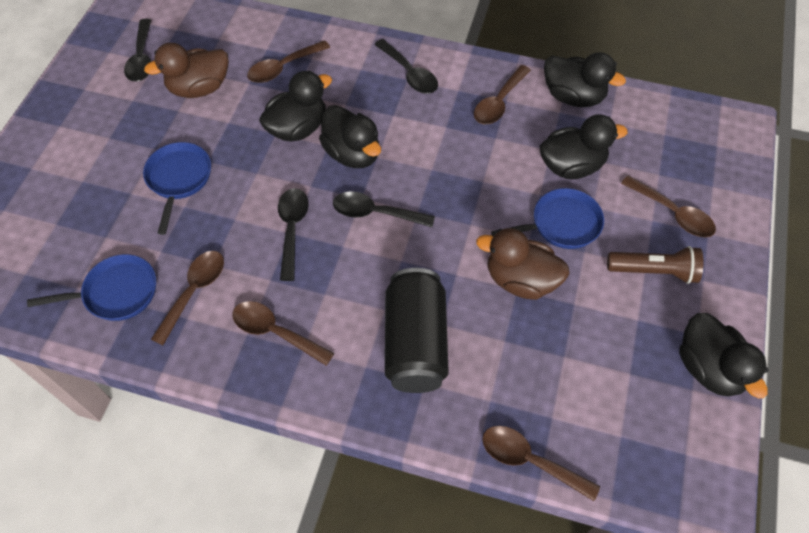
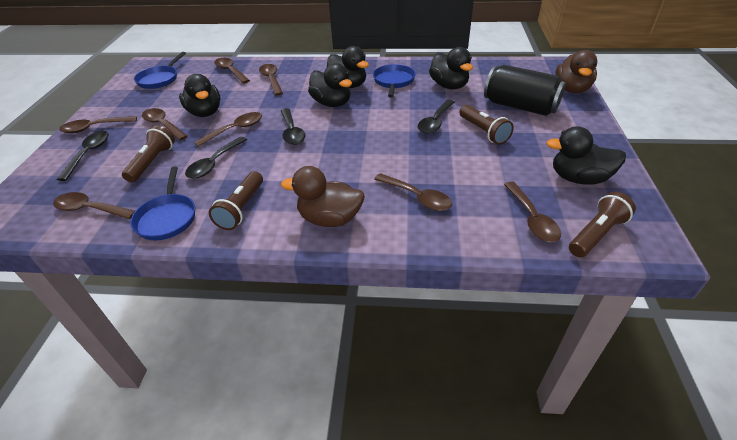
brown flashlight: 1 -> 4
brown spoon: 6 -> 8

